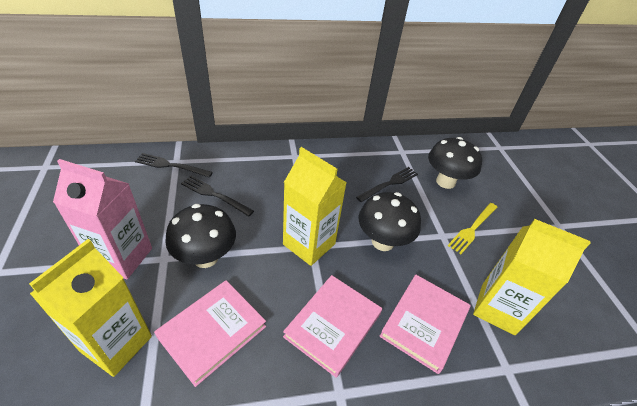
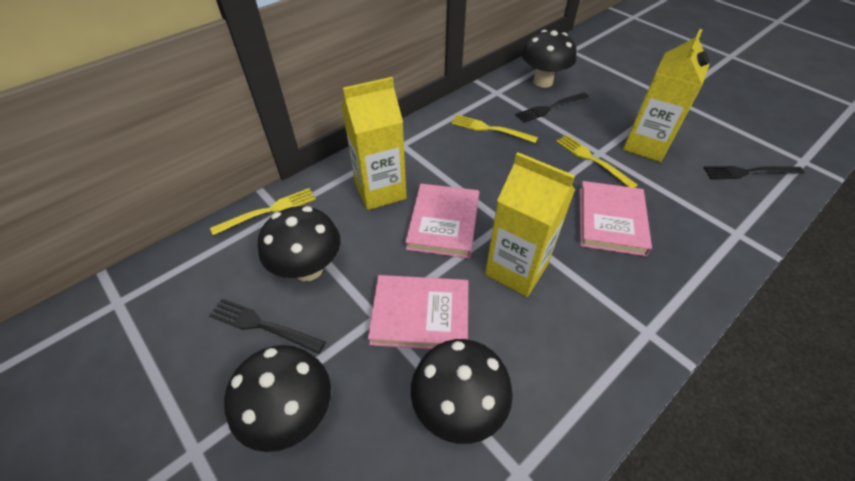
black mushroom: 3 -> 4
pink carton: 1 -> 0
yellow fork: 1 -> 3

